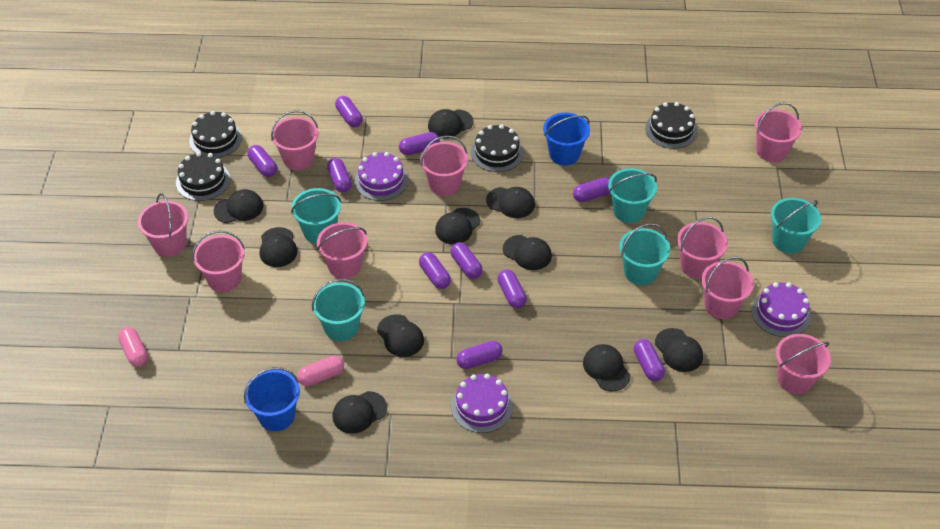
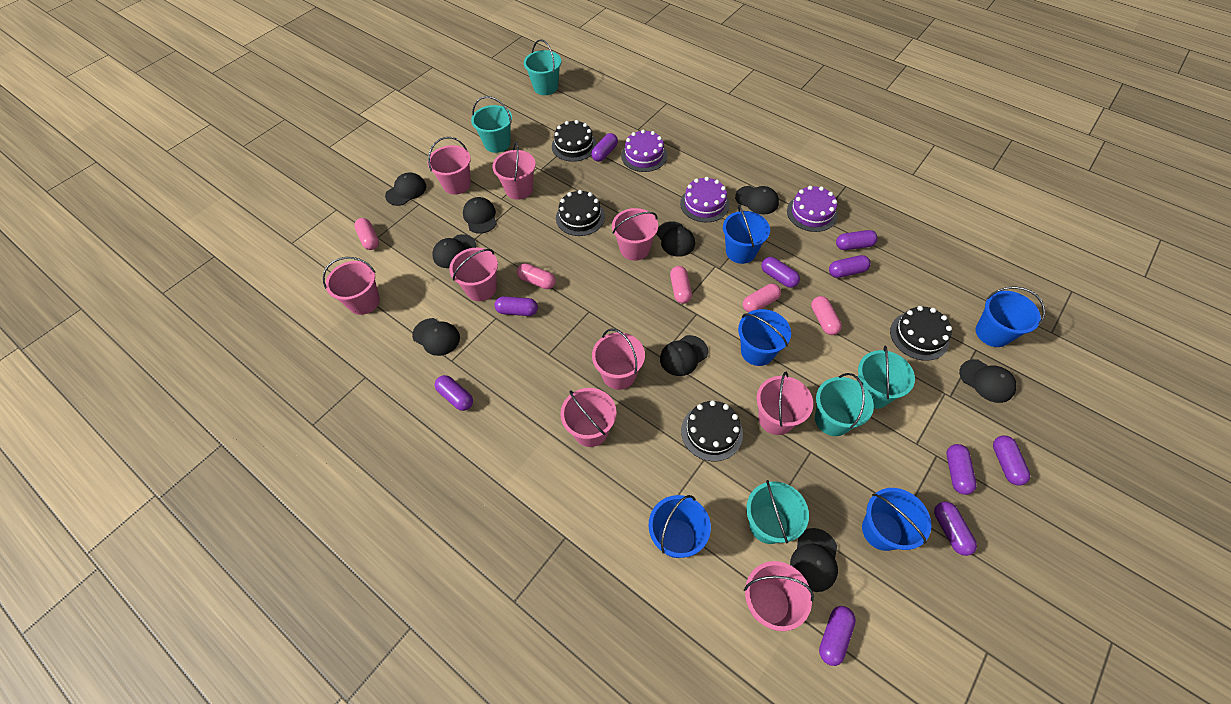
black cap: 10 -> 9
blue bucket: 2 -> 5
pink capsule: 2 -> 5

